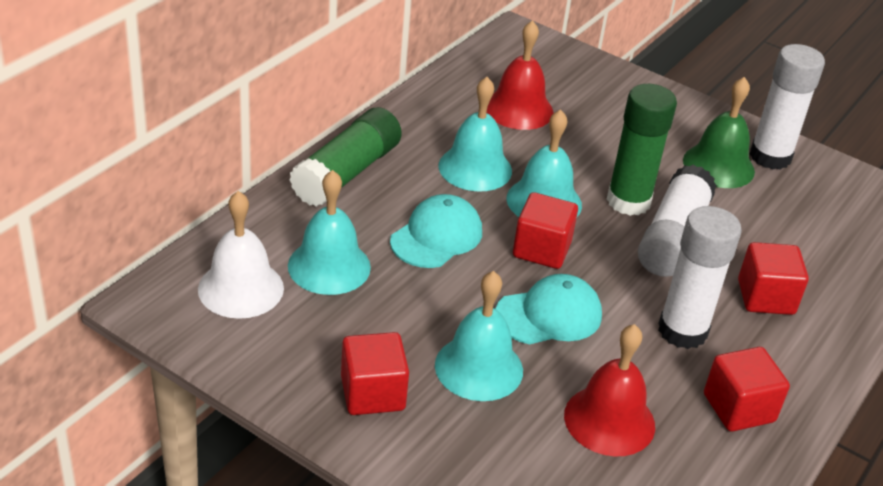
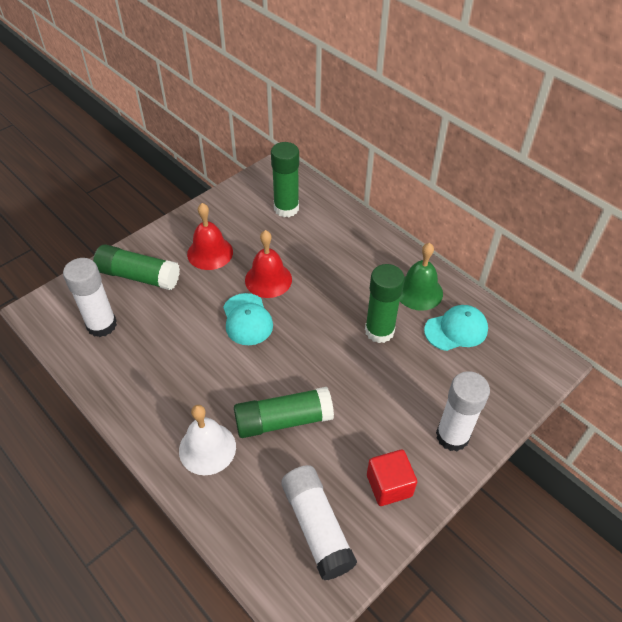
green glue stick: 2 -> 4
red cube: 4 -> 1
turquoise bell: 4 -> 0

